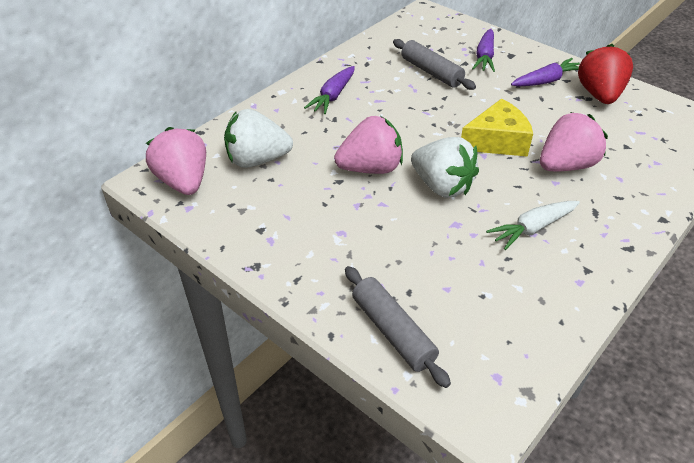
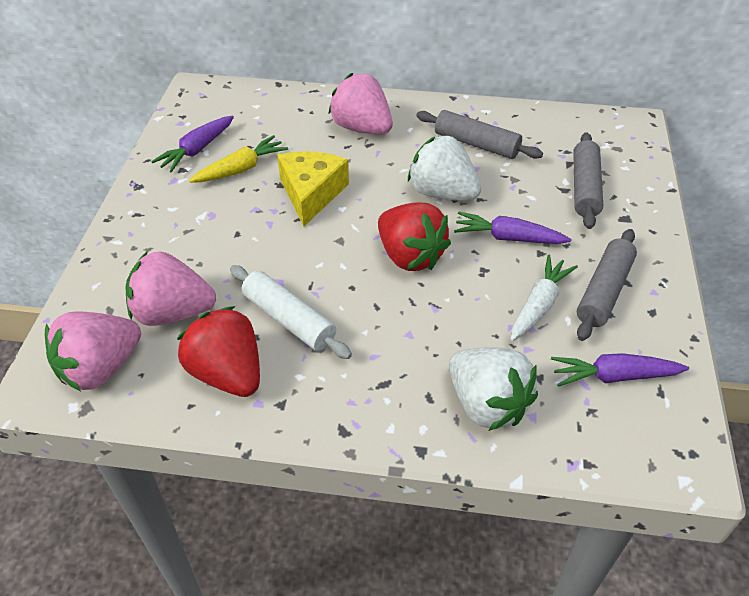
grey rolling pin: 2 -> 3
red strawberry: 1 -> 2
white rolling pin: 0 -> 1
yellow carrot: 0 -> 1

